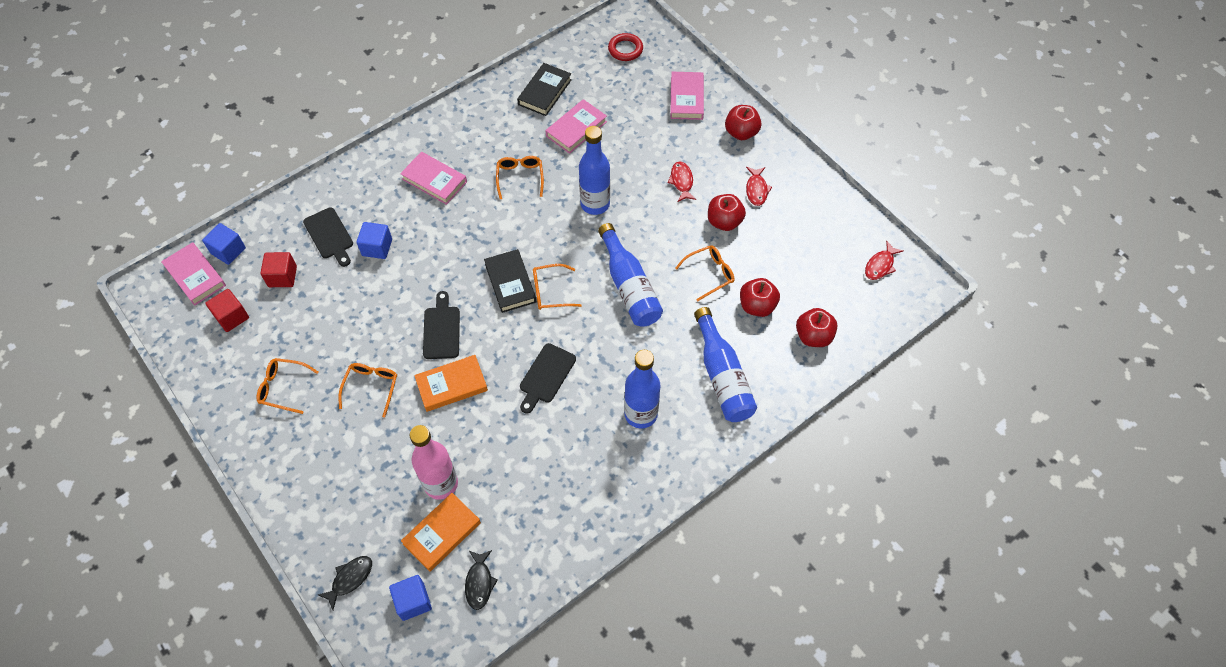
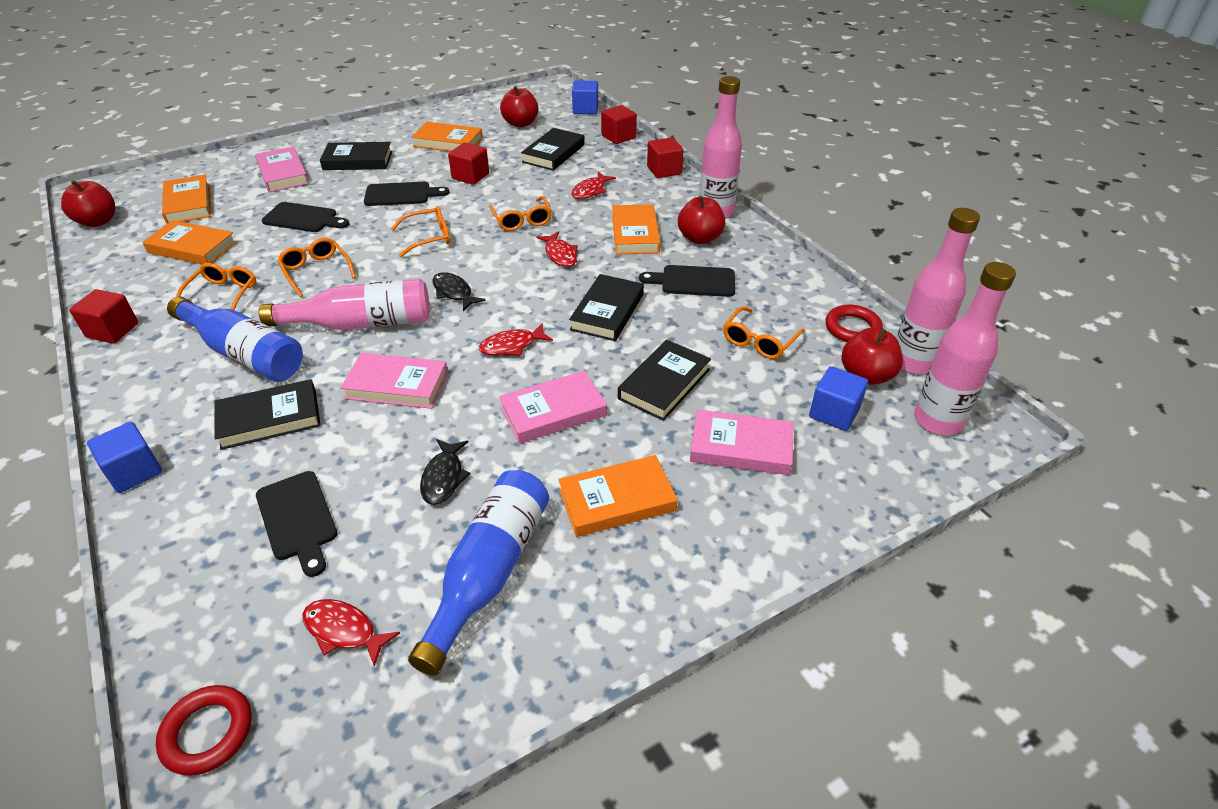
black book: 2 -> 5
black cutting board: 3 -> 4
blue bottle: 4 -> 2
orange book: 2 -> 5
pink bottle: 1 -> 4
red cube: 2 -> 4
red fish: 3 -> 4
red ring: 1 -> 2

